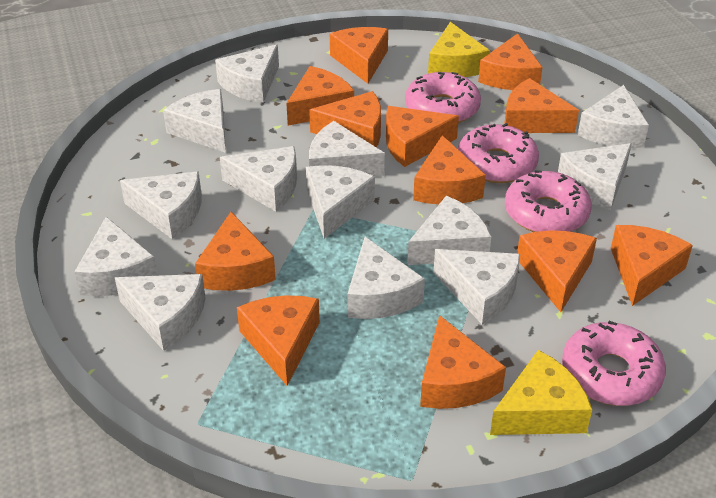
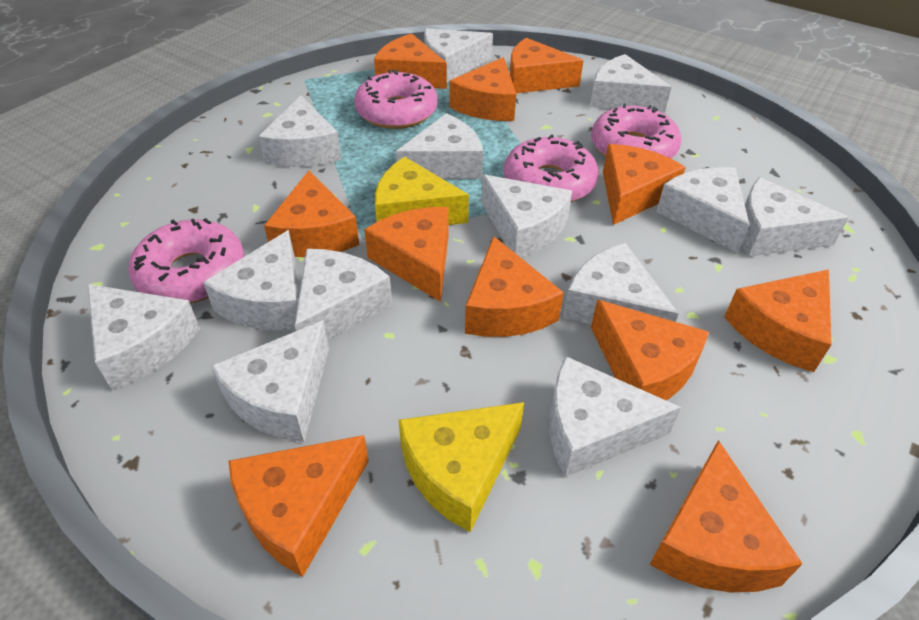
orange cheese: 12 -> 11

